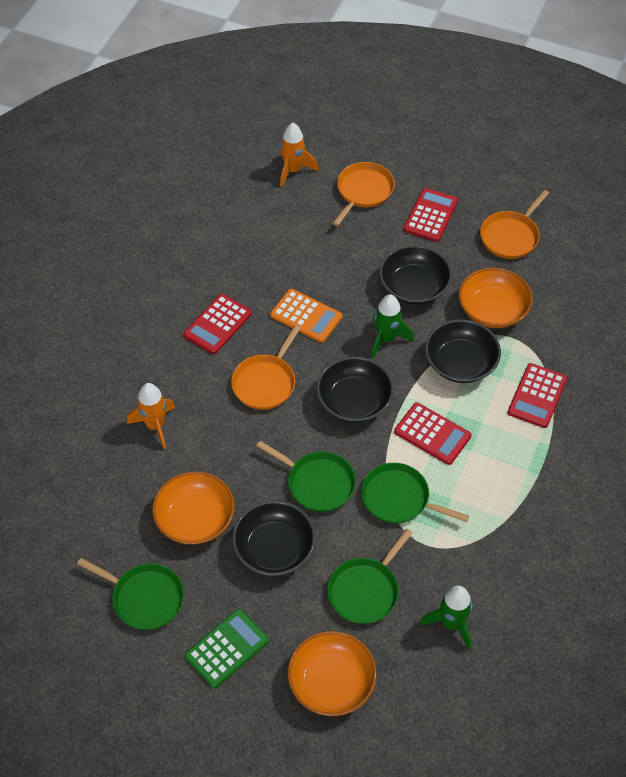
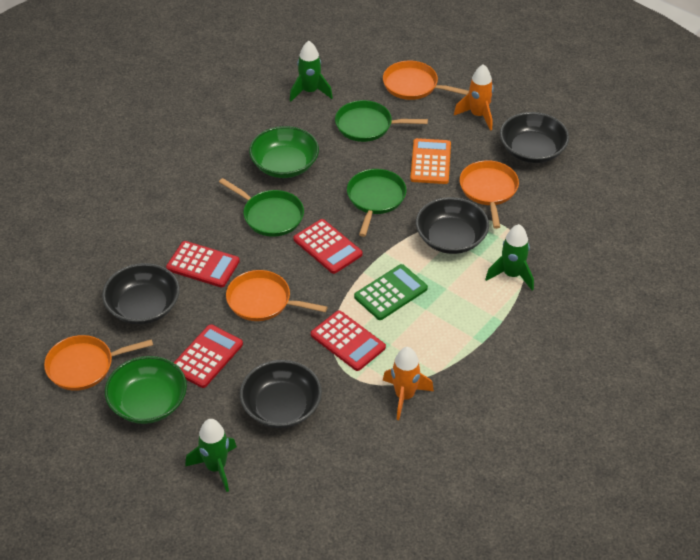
green bowl: 0 -> 2
green pan: 4 -> 3
green rocket: 2 -> 3
orange bowl: 3 -> 0
orange pan: 3 -> 4

